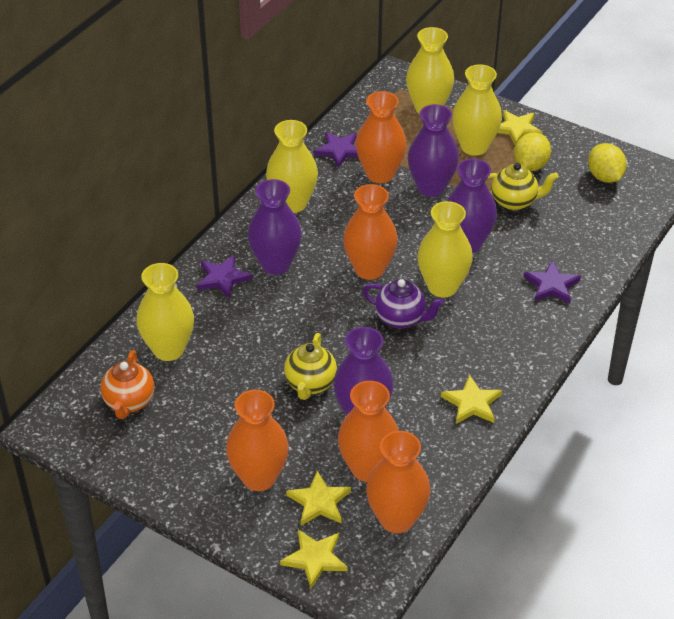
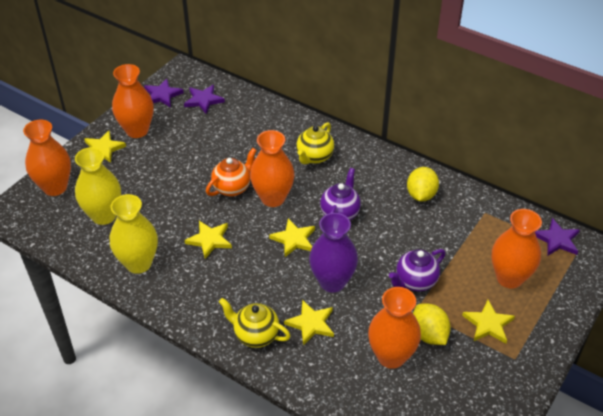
purple teapot: 1 -> 2
purple vase: 4 -> 1
yellow star: 4 -> 5
yellow vase: 5 -> 2

